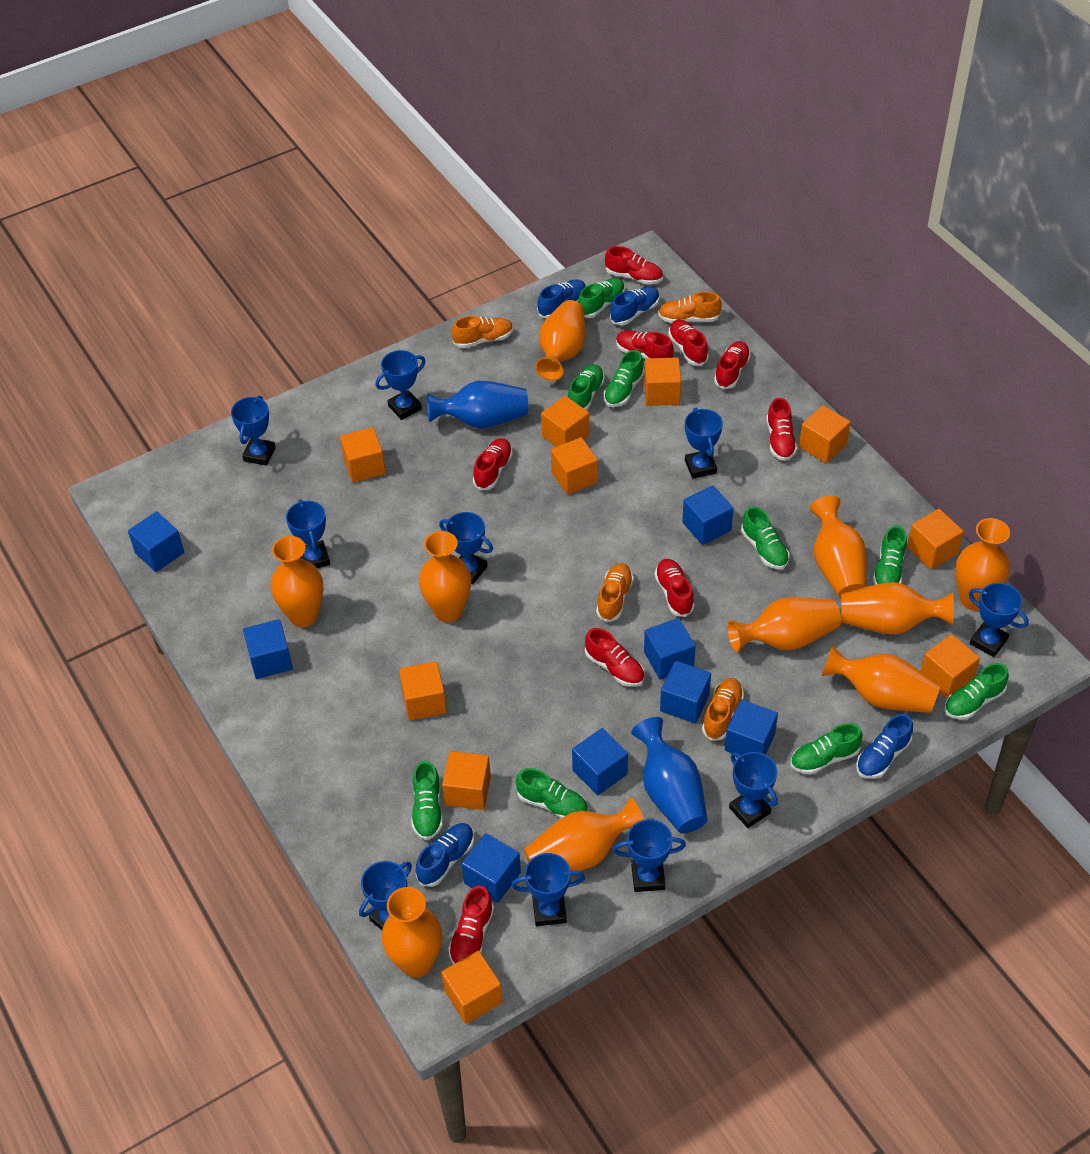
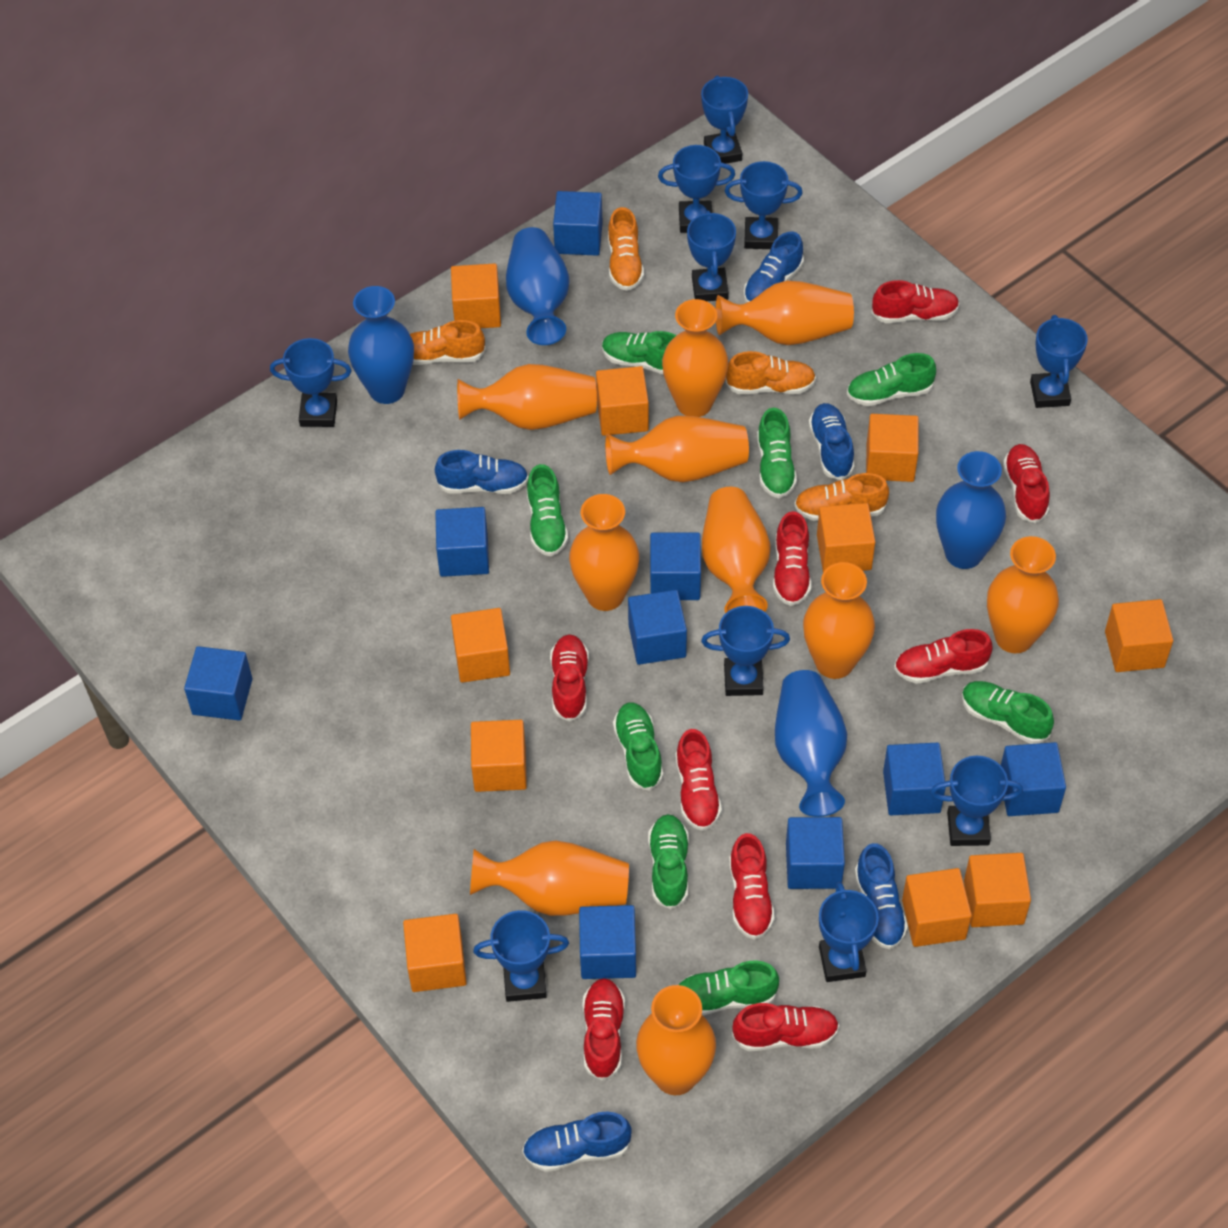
blue cube: 8 -> 9
blue shoe: 4 -> 5
blue vase: 2 -> 4
green shoe: 9 -> 8

